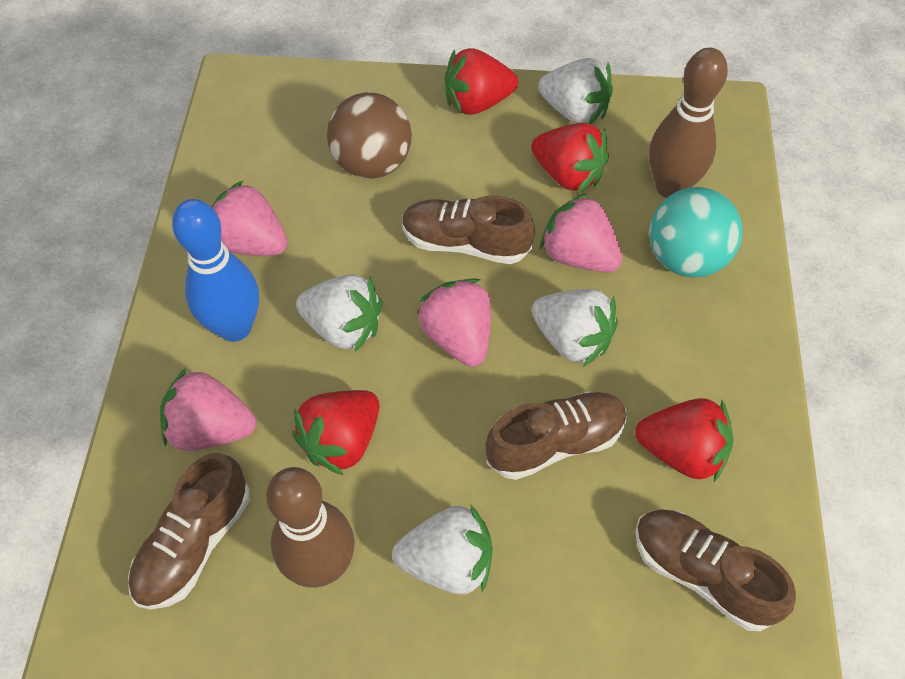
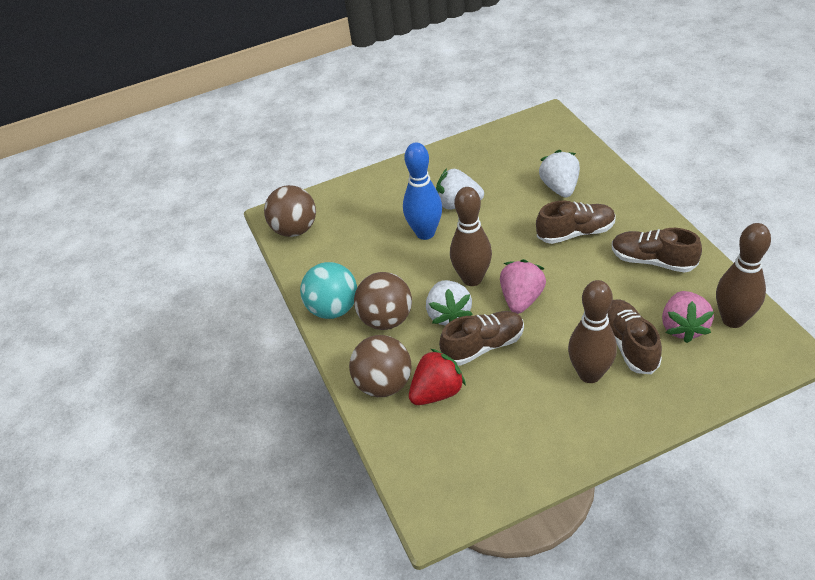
brown ball: 1 -> 3
brown bowling pin: 2 -> 3
pink strawberry: 4 -> 2
red strawberry: 4 -> 1
white strawberry: 4 -> 3

